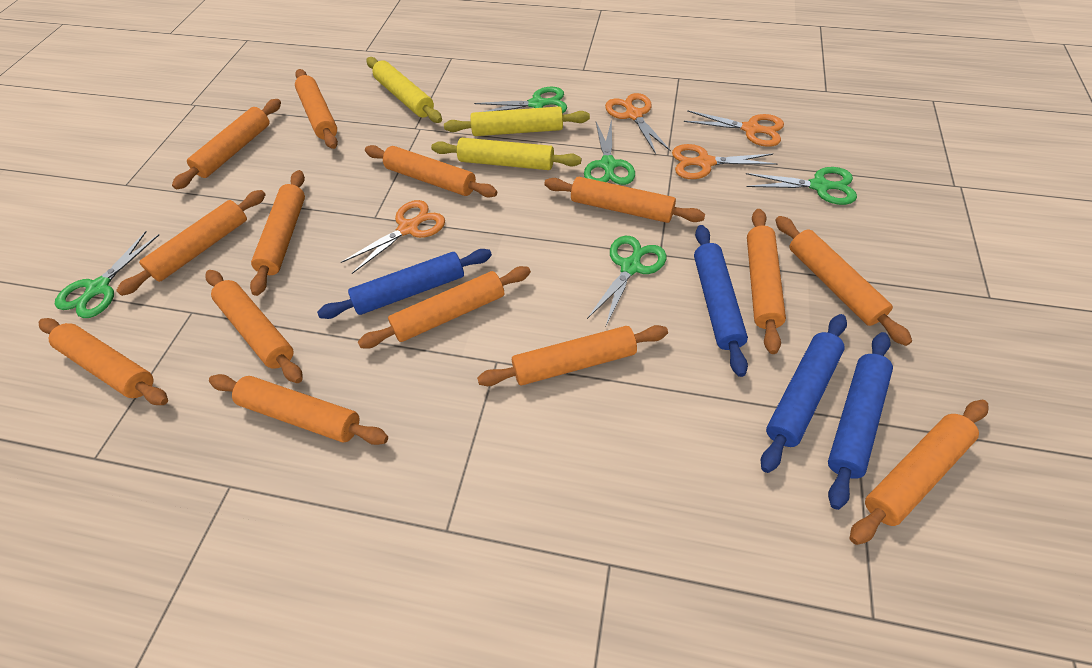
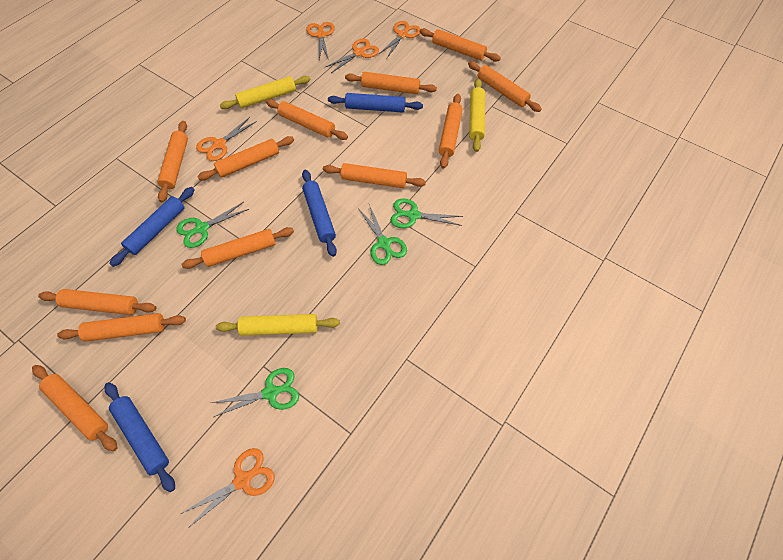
green scissors: 5 -> 4
orange rolling pin: 14 -> 12
orange scissors: 4 -> 5

